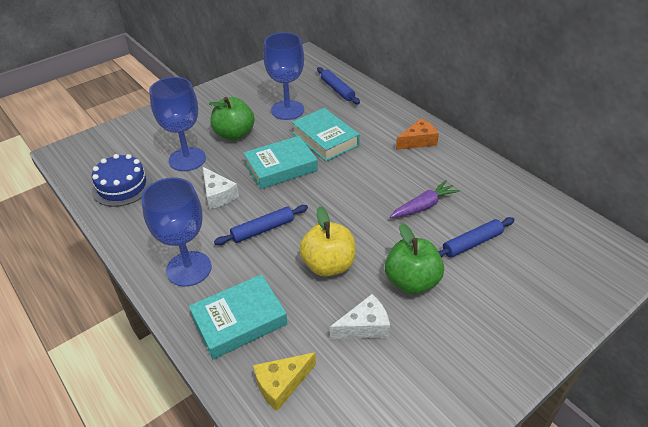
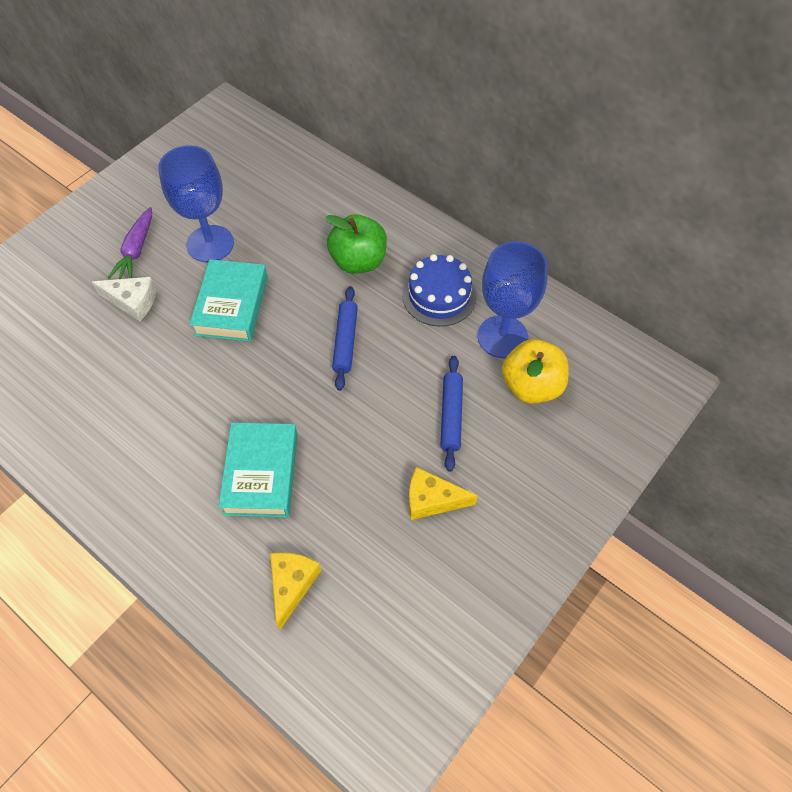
blue goblet: 3 -> 2
blue rolling pin: 3 -> 2
green apple: 2 -> 1
orange cheese: 1 -> 0
turquoise book: 3 -> 2
white cheese: 2 -> 1
yellow cheese: 1 -> 2

